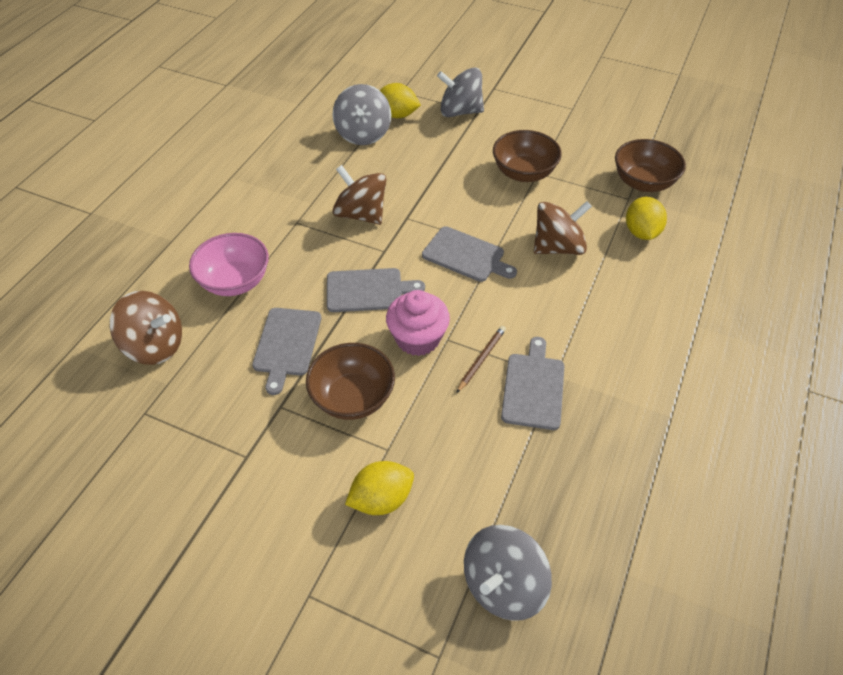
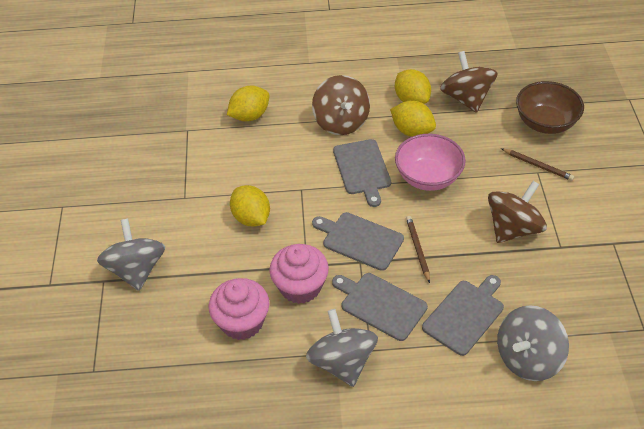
brown bowl: 3 -> 1
brown pencil: 1 -> 2
pink cupcake: 1 -> 2
yellow lemon: 3 -> 4

